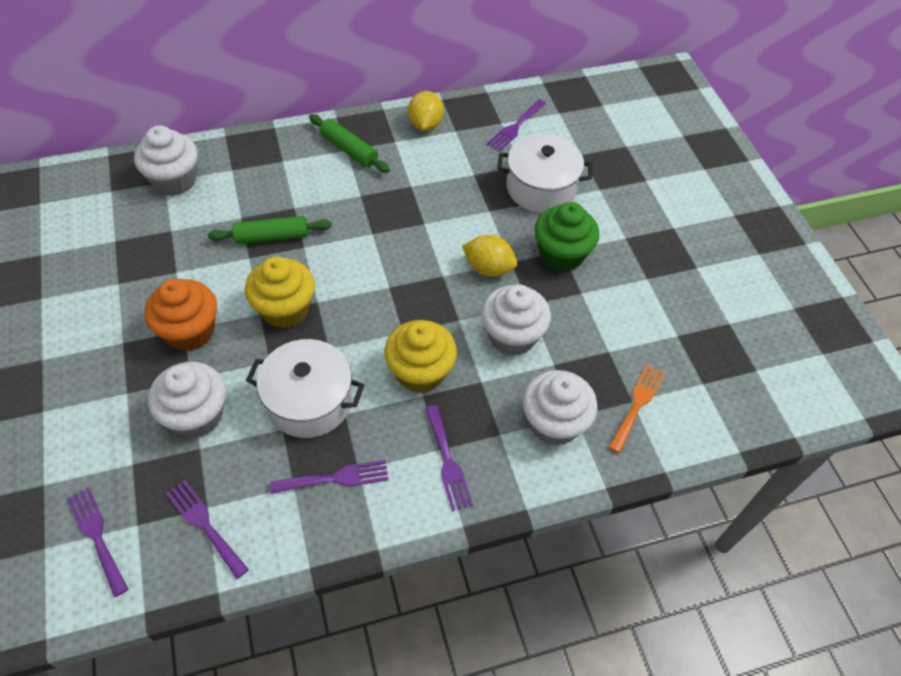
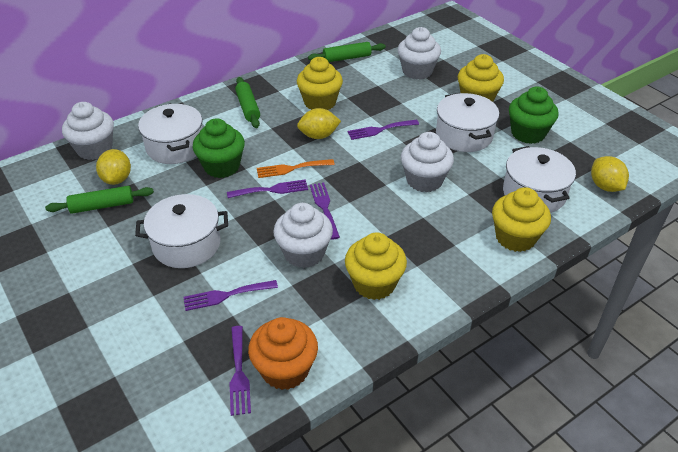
green cupcake: 1 -> 2
green rolling pin: 2 -> 3
white pot: 2 -> 4
yellow cupcake: 2 -> 4
yellow lemon: 2 -> 3

